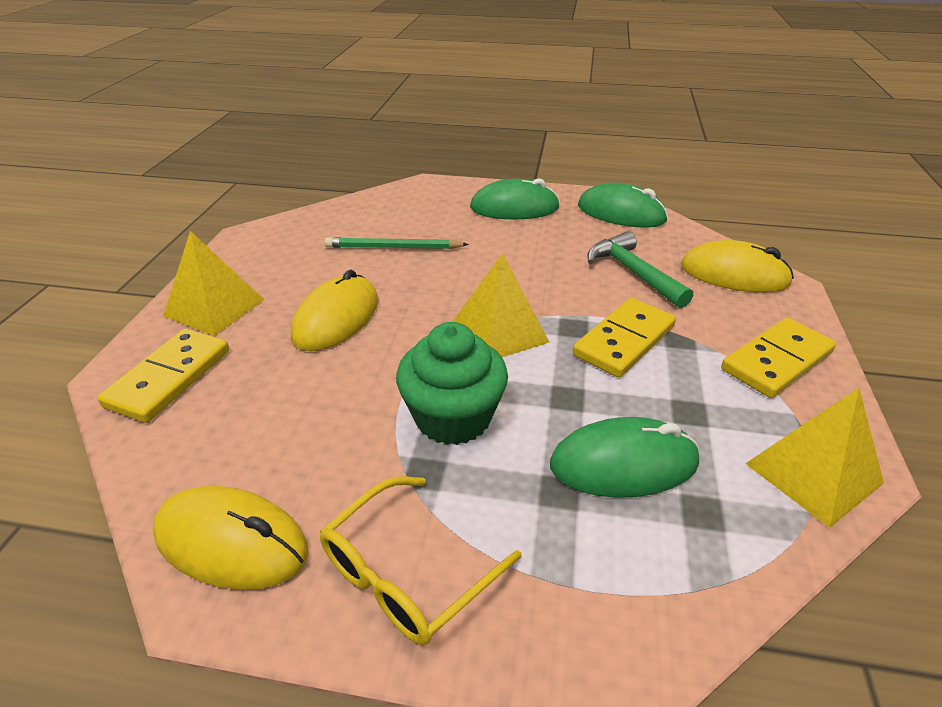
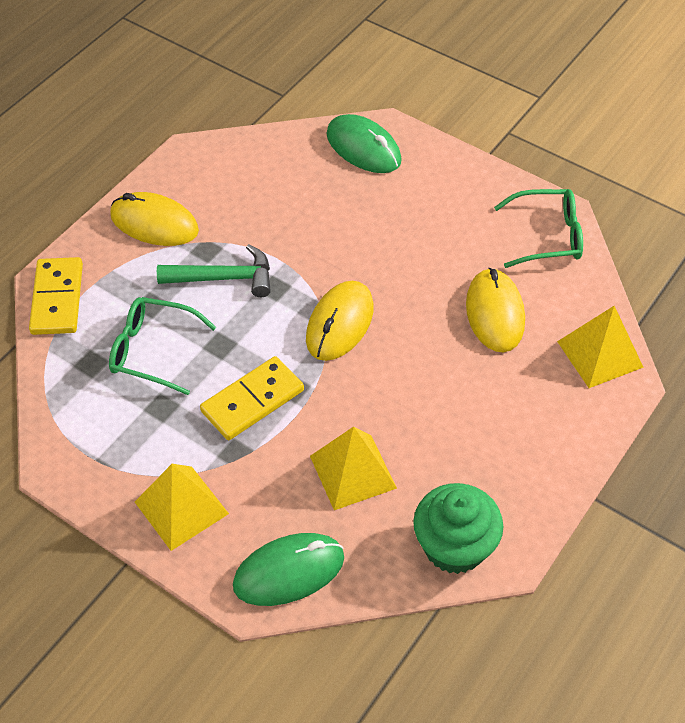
green glasses: 0 -> 2
green mouse: 3 -> 2
green pencil: 1 -> 0
yellow domino: 3 -> 2
yellow glasses: 1 -> 0

